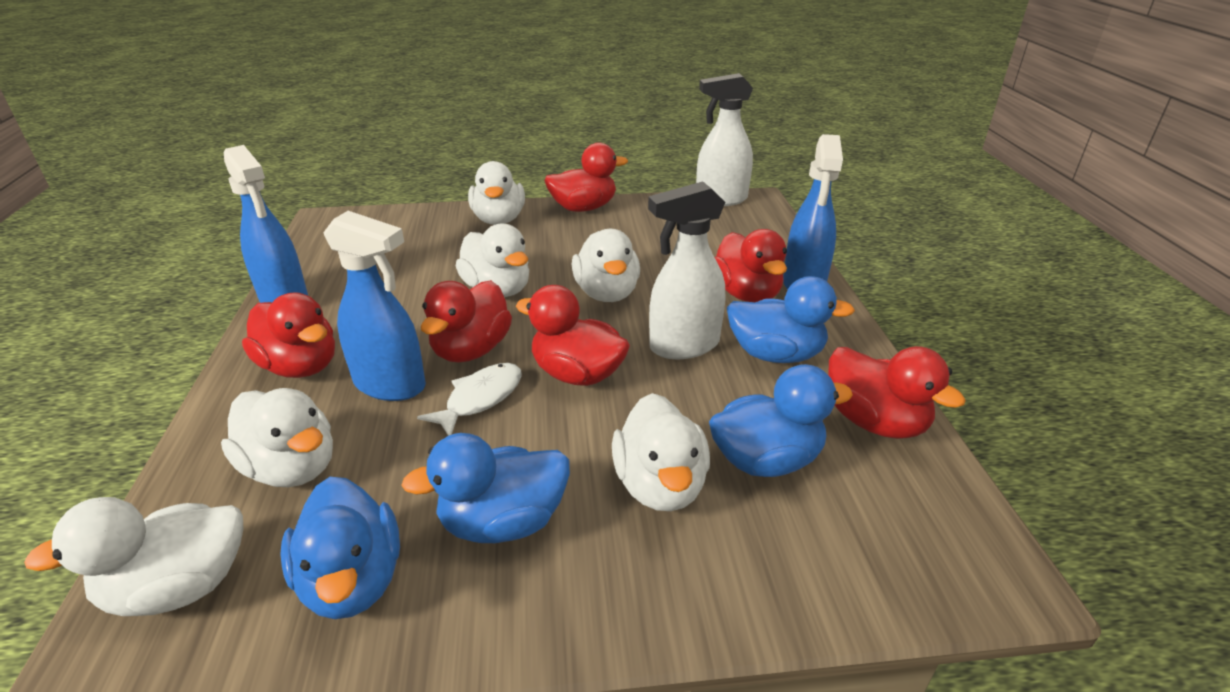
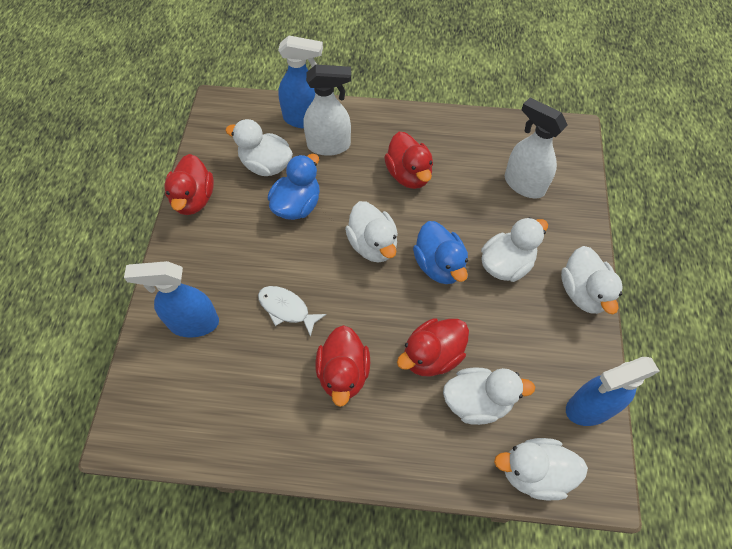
blue duck: 4 -> 2
red duck: 6 -> 4

